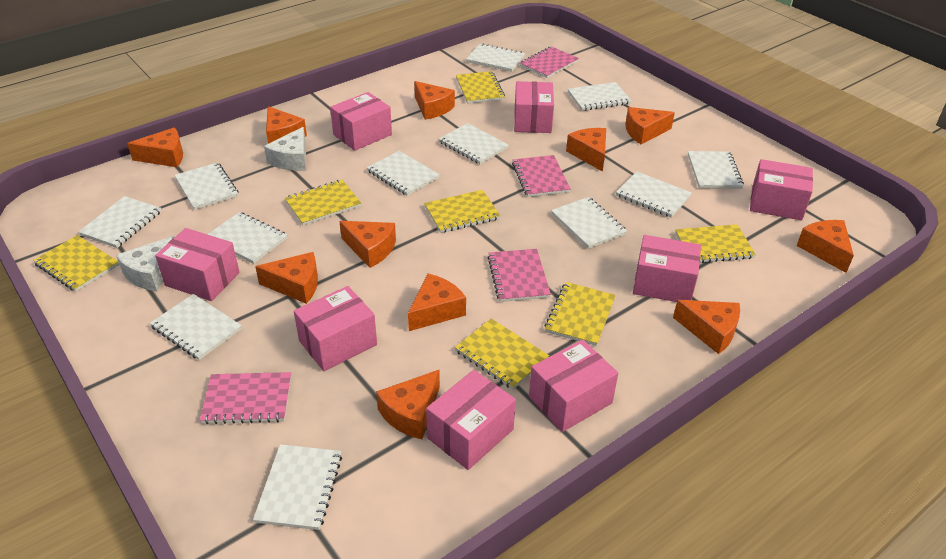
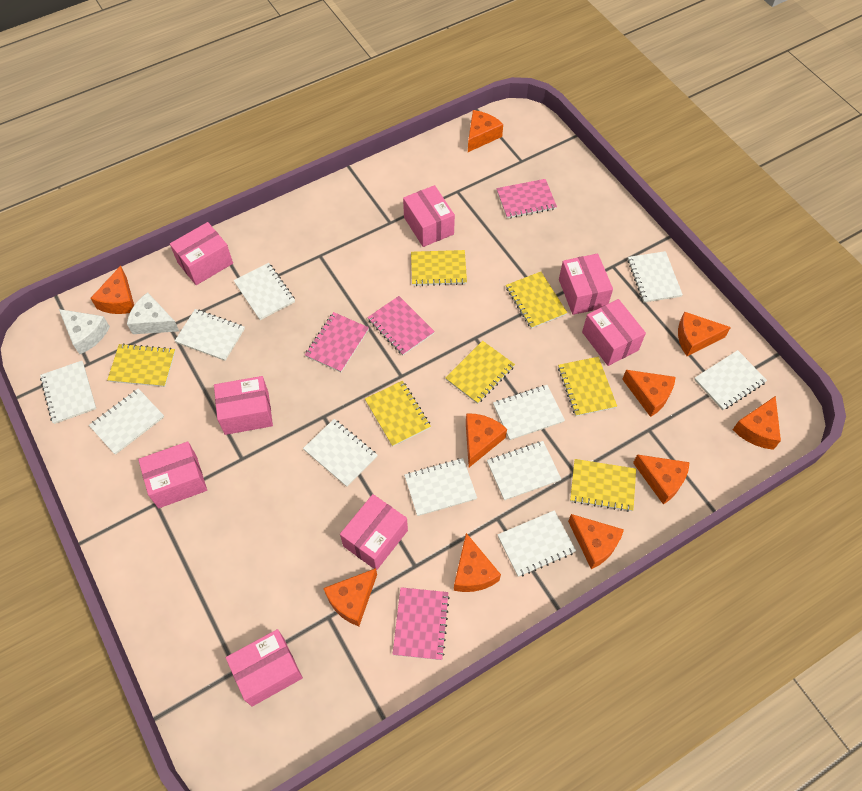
orange cheese: 11 -> 10
white notebook: 12 -> 11

